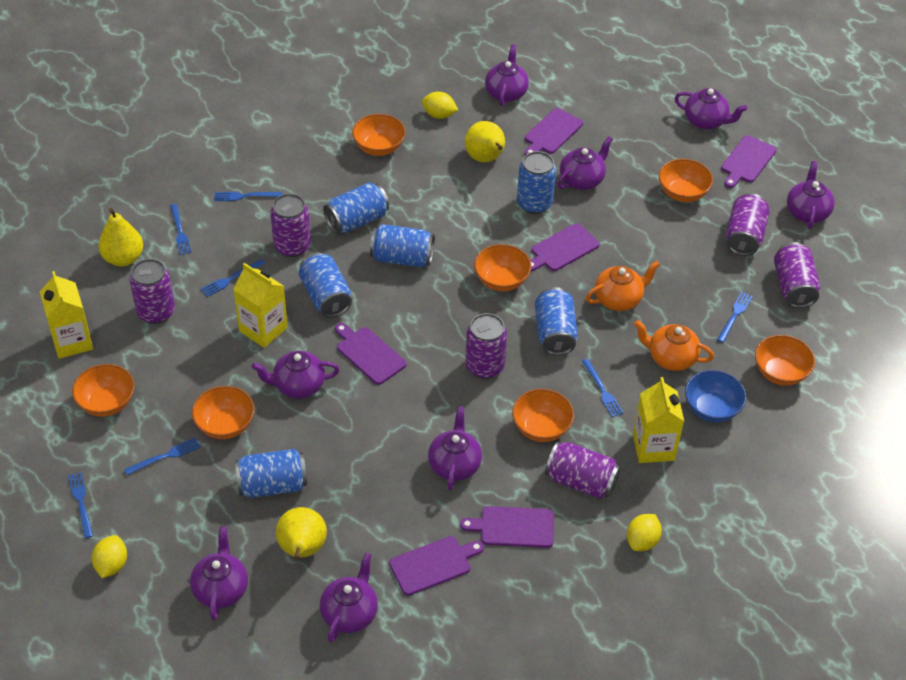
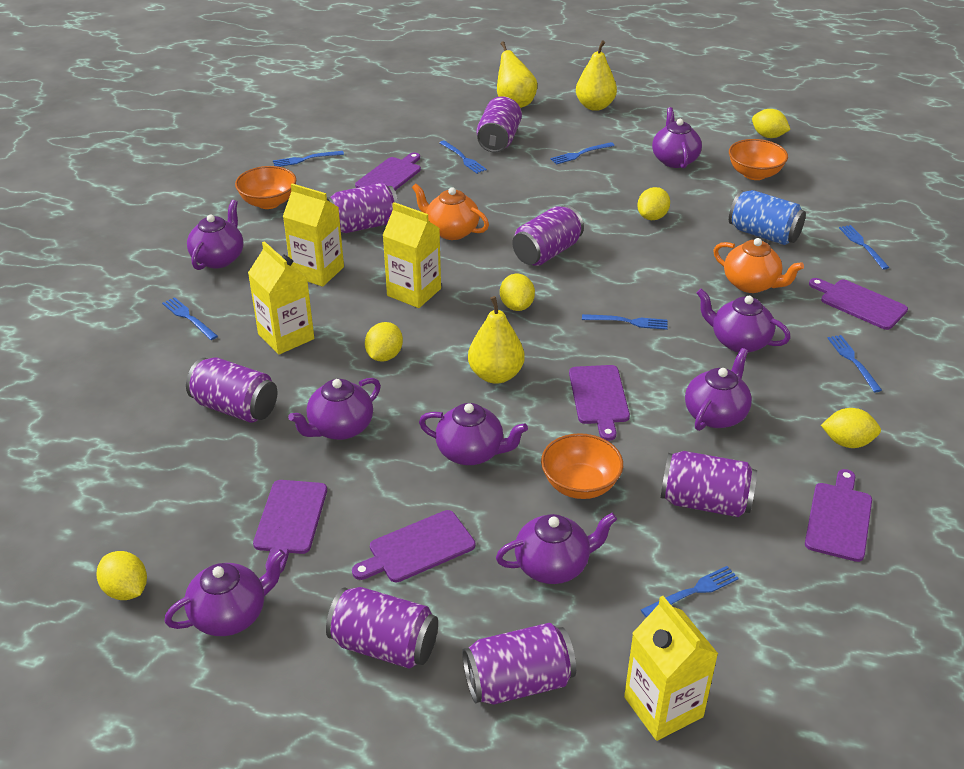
blue bowl: 1 -> 0
blue can: 6 -> 1
blue fork: 7 -> 8
orange bowl: 7 -> 3
purple can: 6 -> 7
yellow carton: 3 -> 4
yellow lemon: 3 -> 6

